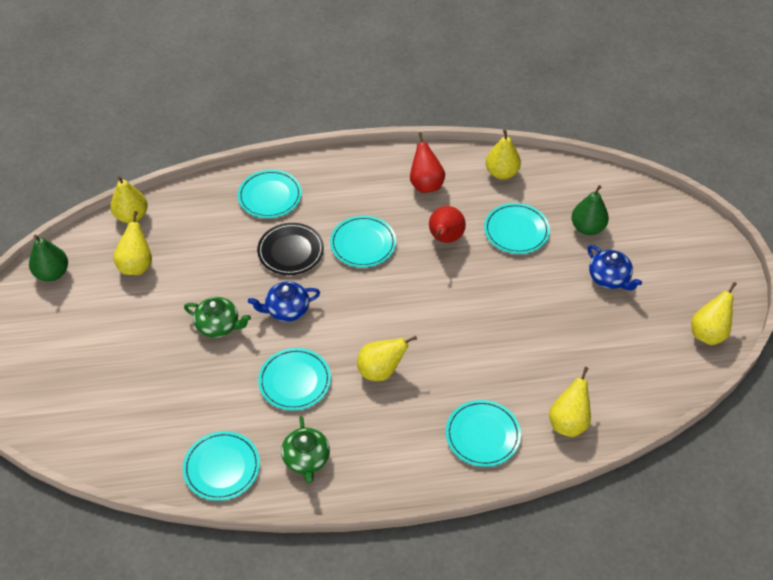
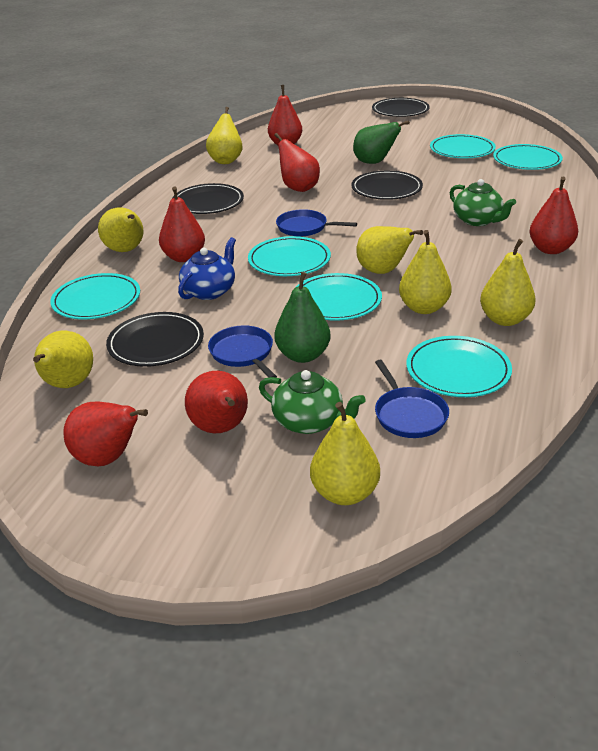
black plate: 1 -> 4
blue pan: 0 -> 3
blue teapot: 2 -> 1
red pear: 2 -> 6
yellow pear: 6 -> 7

